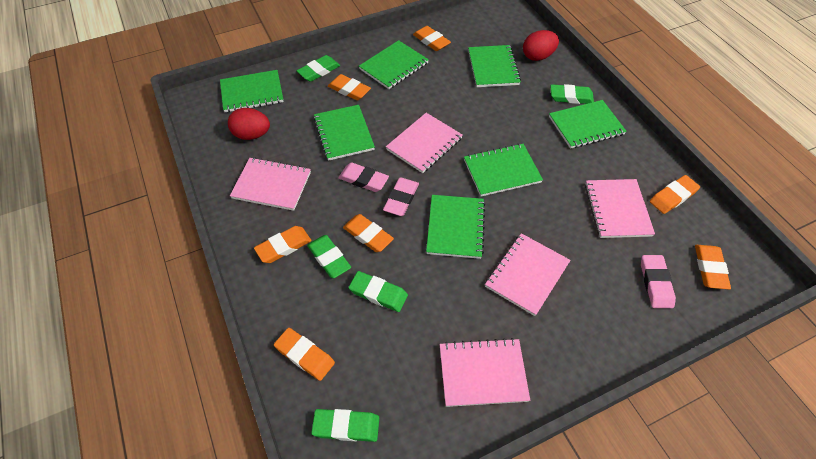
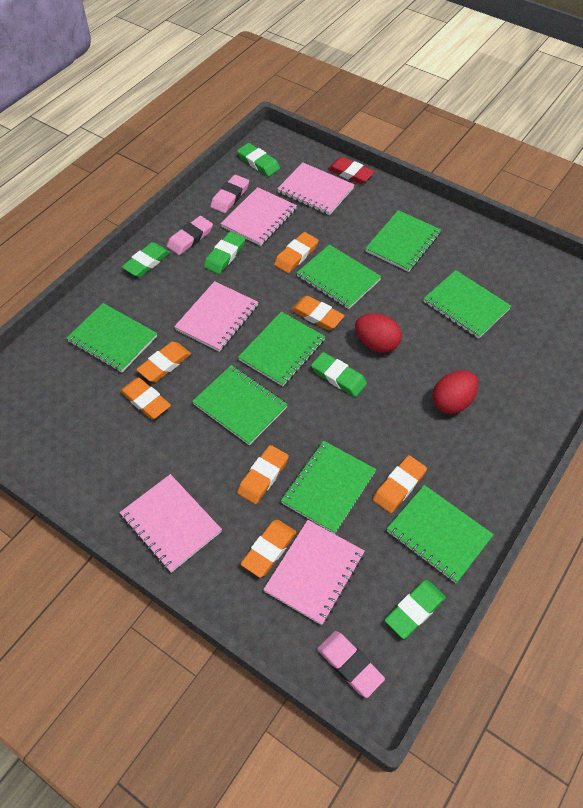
green notebook: 7 -> 8
red eraser: 0 -> 1

